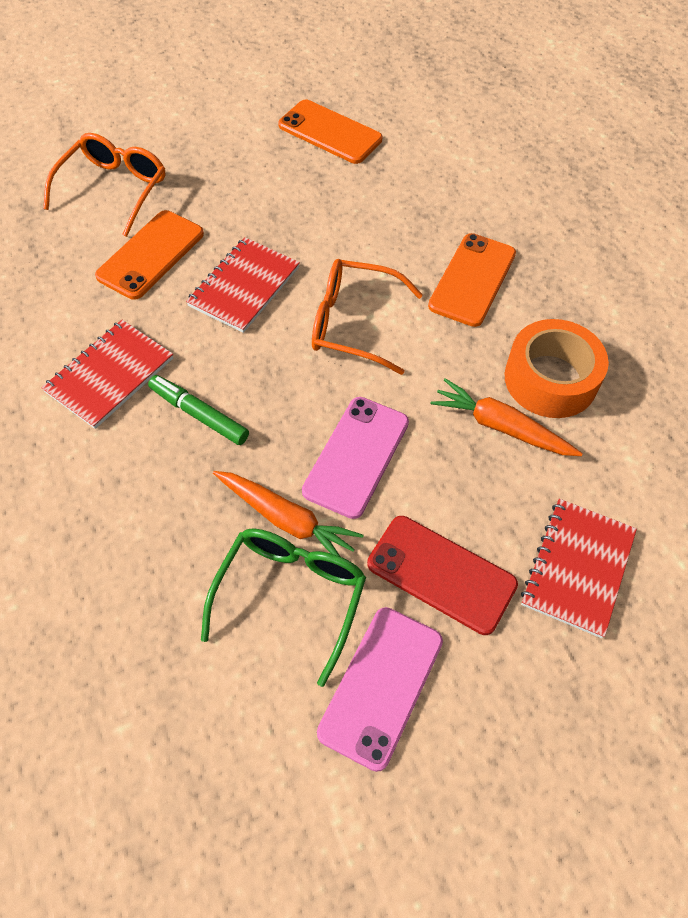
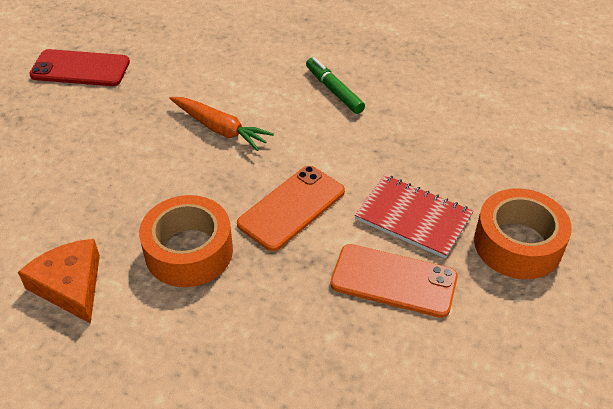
green glasses: 1 -> 0
orange carrot: 2 -> 1
orange cheese: 0 -> 1
orange glasses: 2 -> 0
orange phone: 3 -> 2
orange tape: 1 -> 2
pink phone: 2 -> 0
red notebook: 3 -> 1

